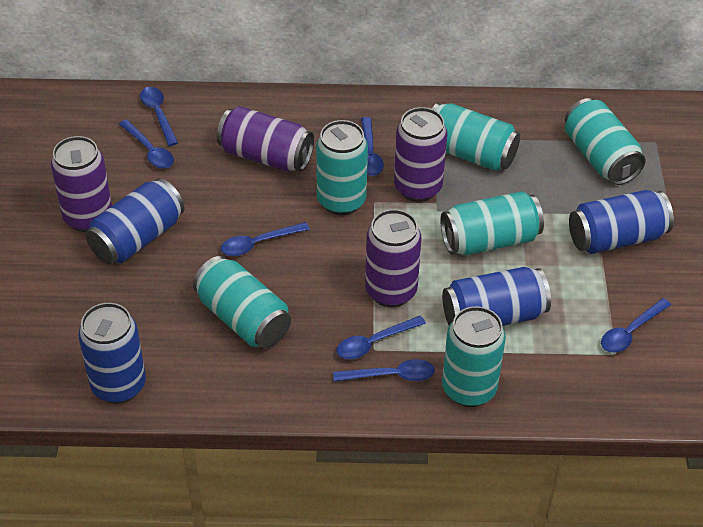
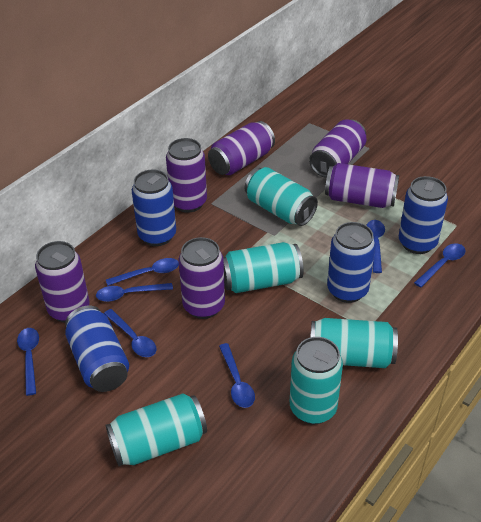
purple can: 4 -> 6
turquoise can: 6 -> 5

